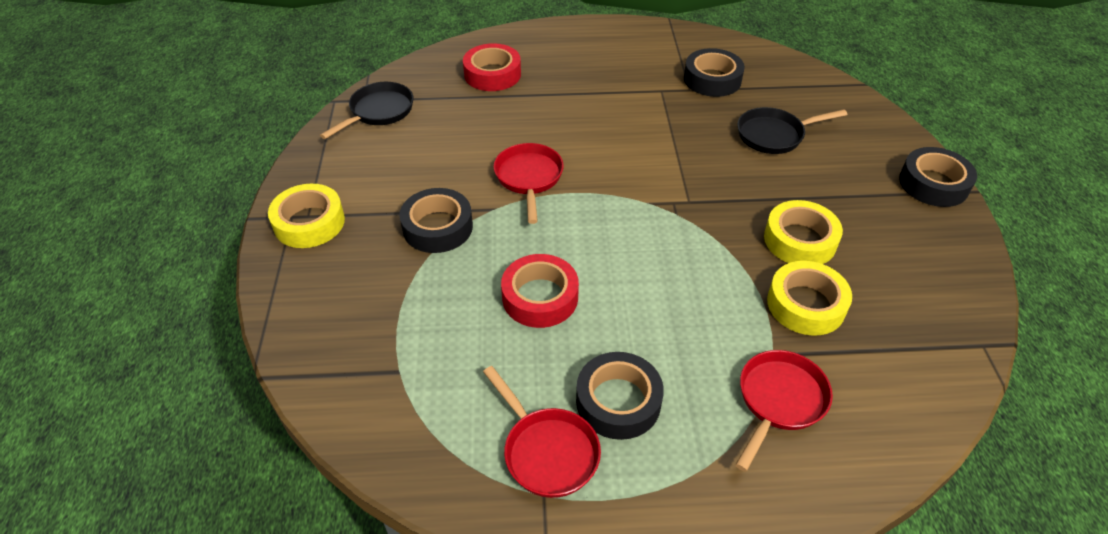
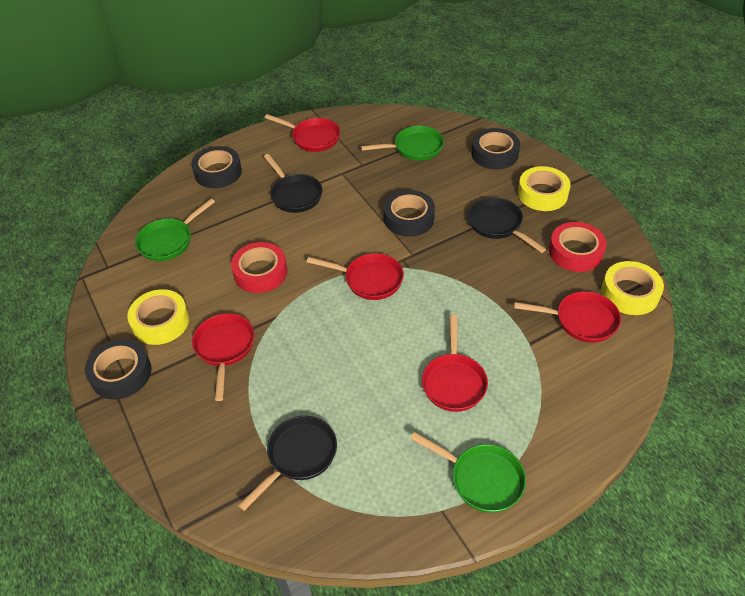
black pan: 2 -> 3
green pan: 0 -> 3
red pan: 3 -> 5

